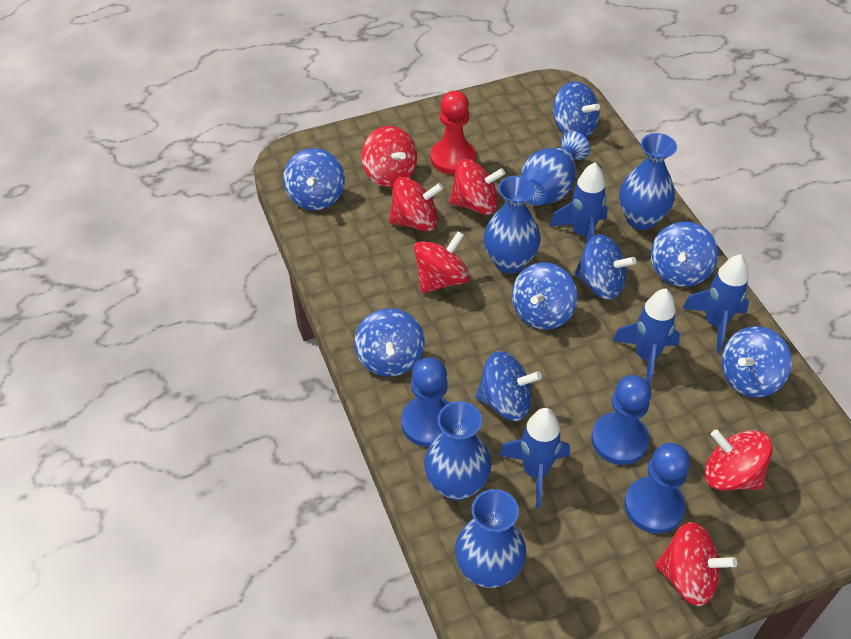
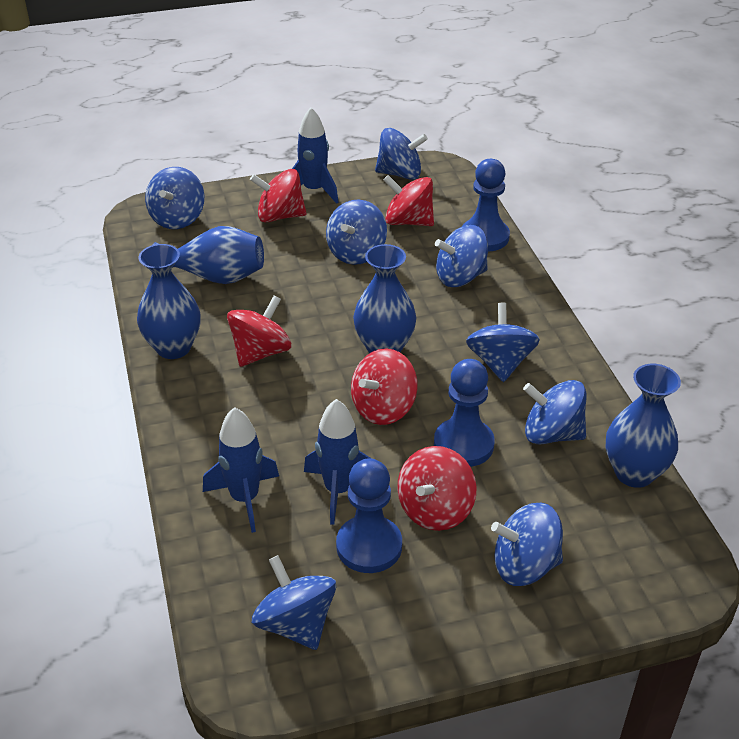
blue rocket: 4 -> 3
blue vase: 5 -> 4
red pawn: 1 -> 0
red spinning top: 6 -> 5

